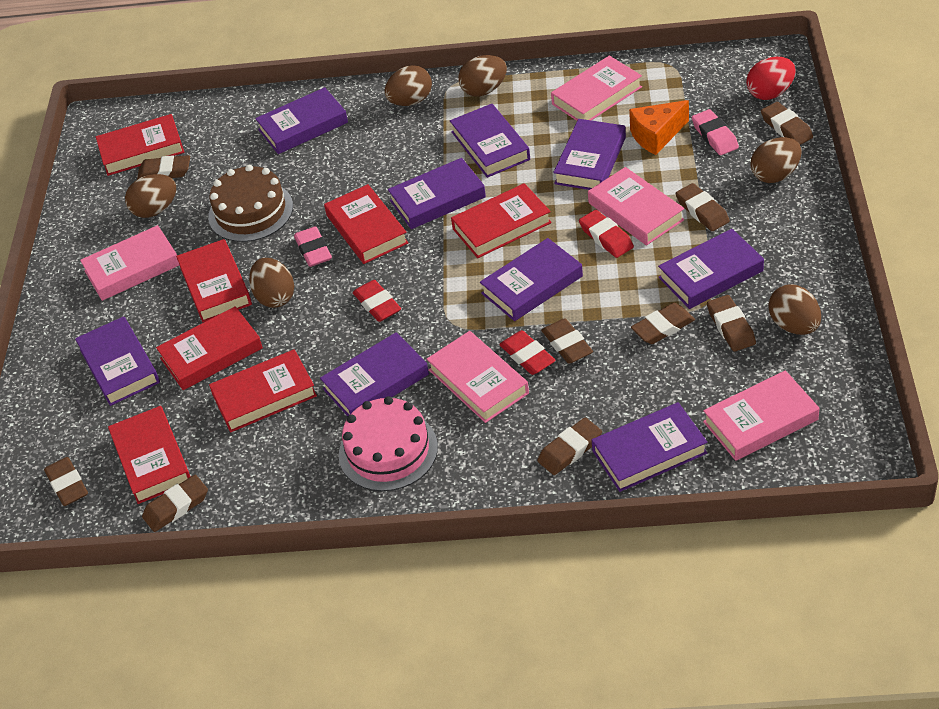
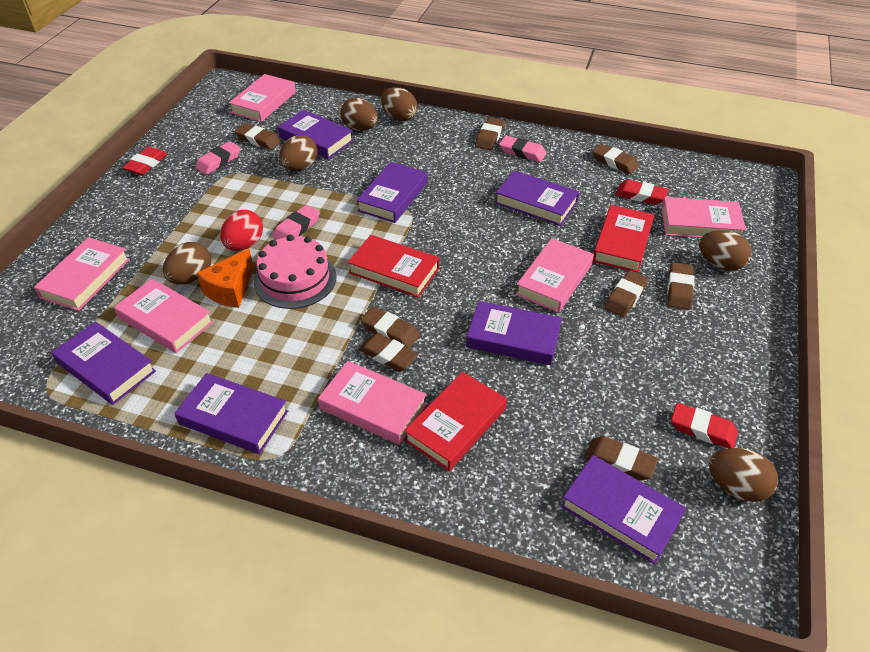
brown cake: 1 -> 0
brown eraser: 9 -> 8
pink book: 5 -> 6
pink eraser: 2 -> 3
purple book: 9 -> 7
red book: 7 -> 3

